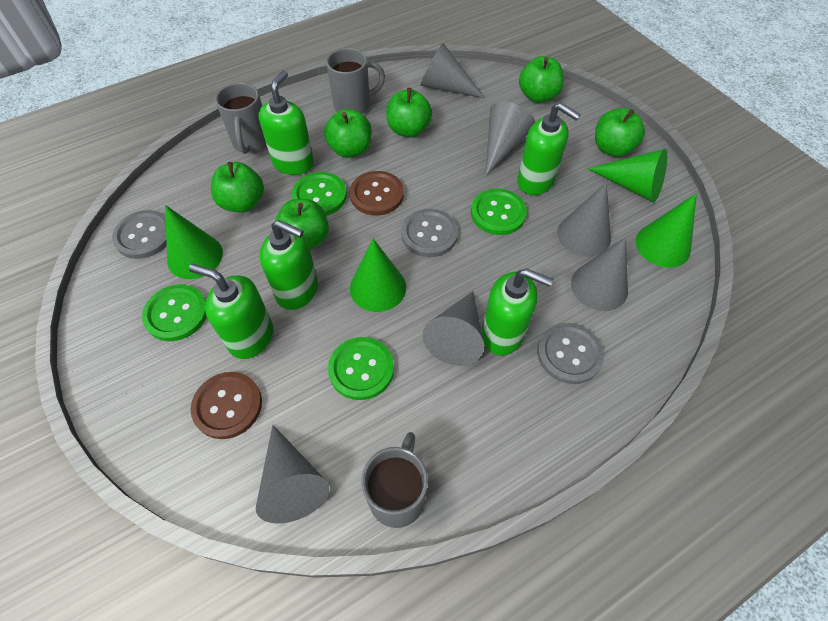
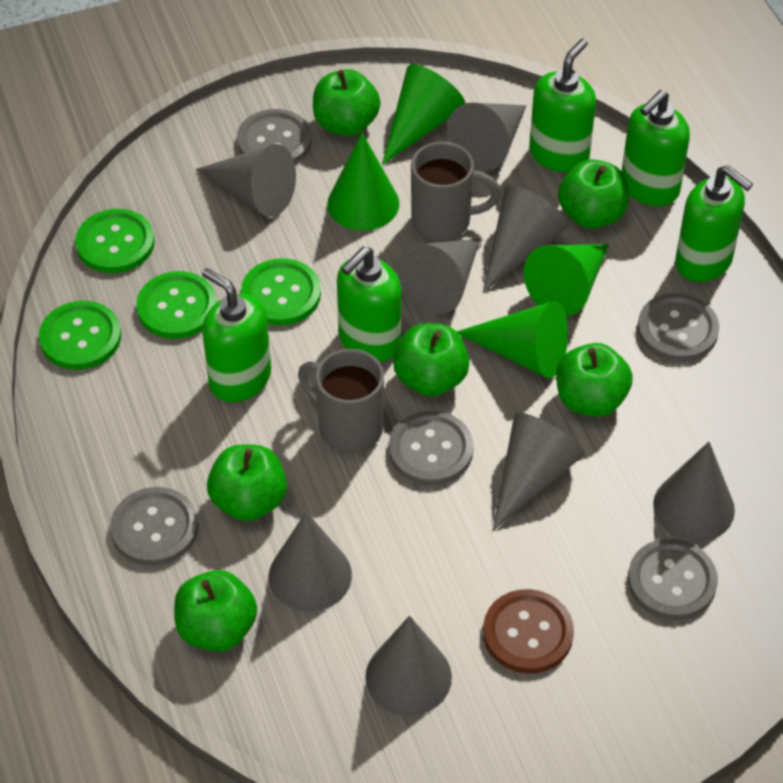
brown button: 2 -> 1
grey button: 3 -> 5
grey cone: 6 -> 8
grey mug: 3 -> 2

